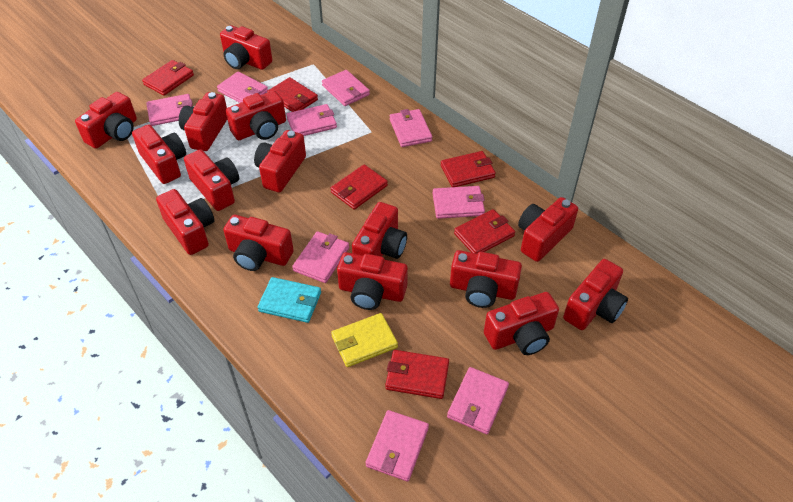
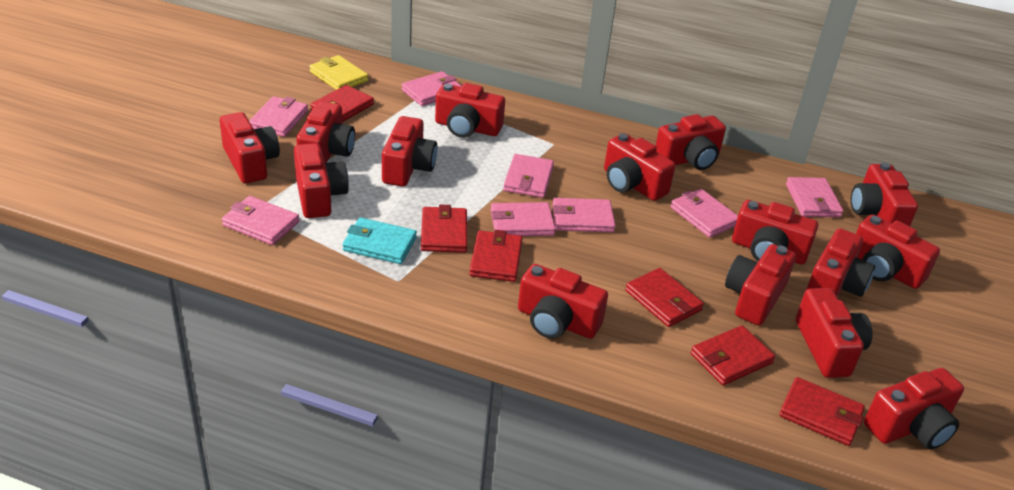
pink wallet: 9 -> 8

